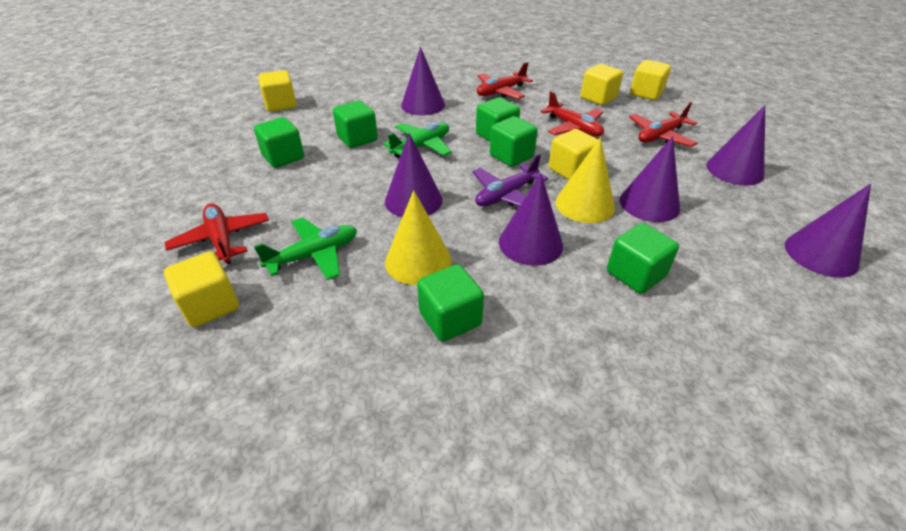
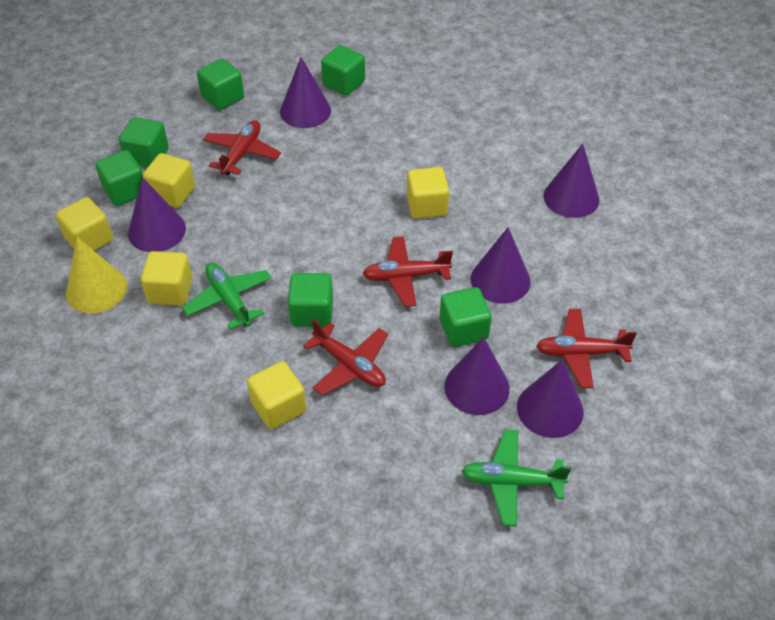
purple plane: 1 -> 0
yellow cone: 2 -> 1

